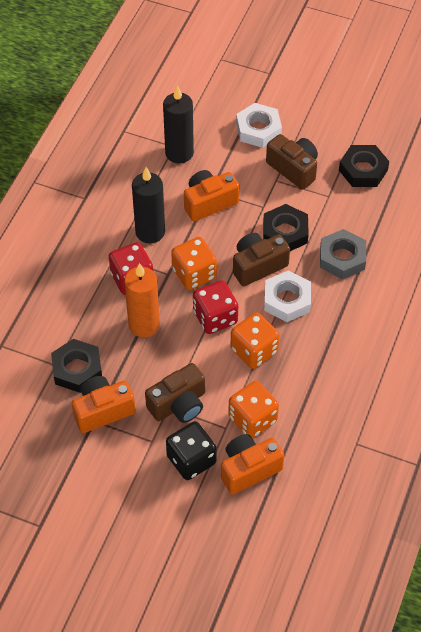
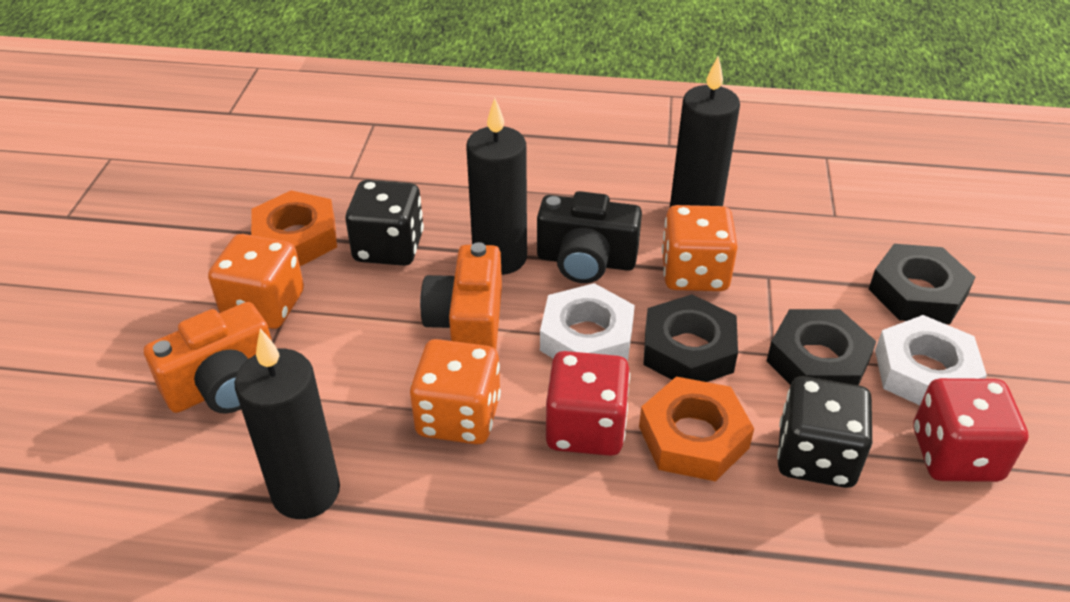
black camera: 0 -> 1
black candle: 2 -> 3
black dice: 1 -> 2
brown camera: 3 -> 0
grey nut: 1 -> 0
orange camera: 3 -> 2
orange candle: 1 -> 0
orange nut: 0 -> 2

